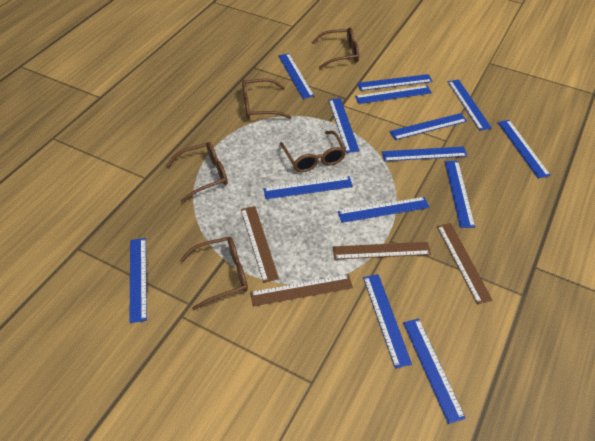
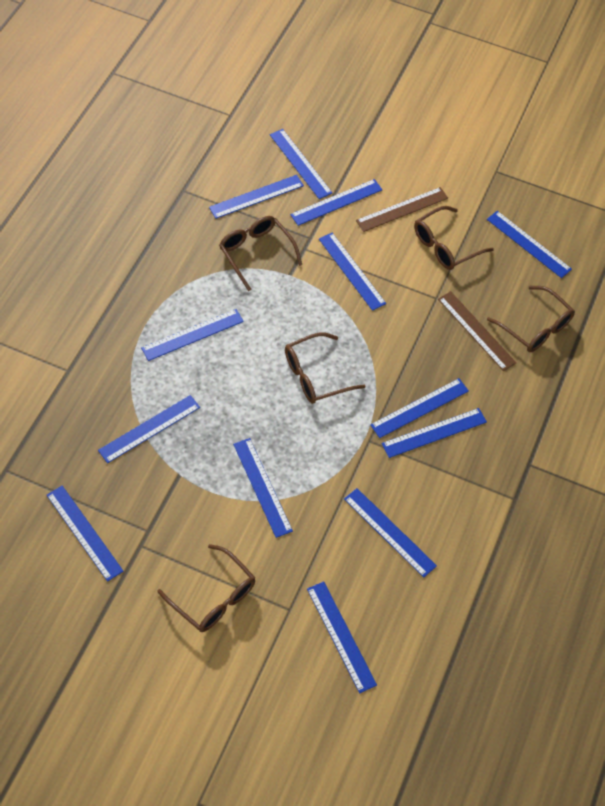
blue ruler: 14 -> 13
brown ruler: 4 -> 2

